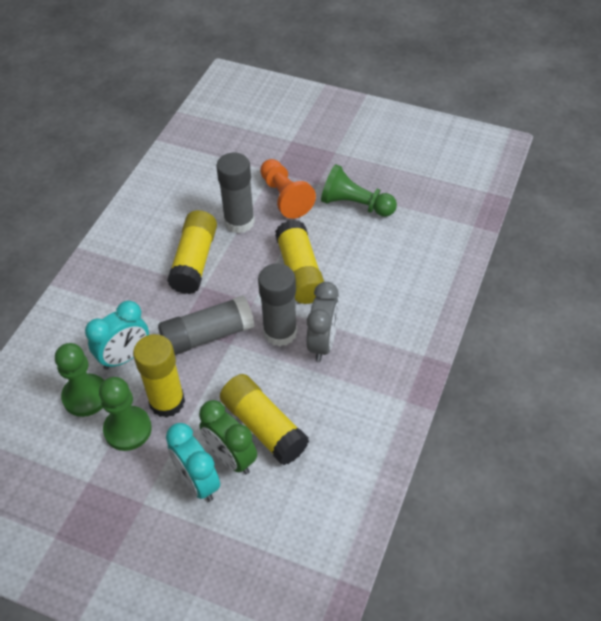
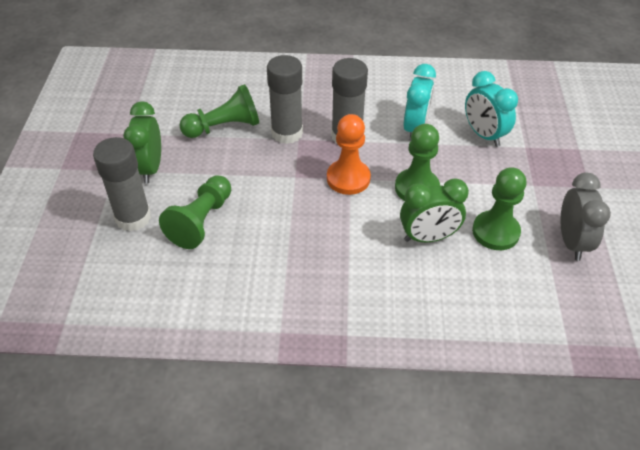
green clock: 1 -> 2
green pawn: 3 -> 4
yellow glue stick: 4 -> 0

